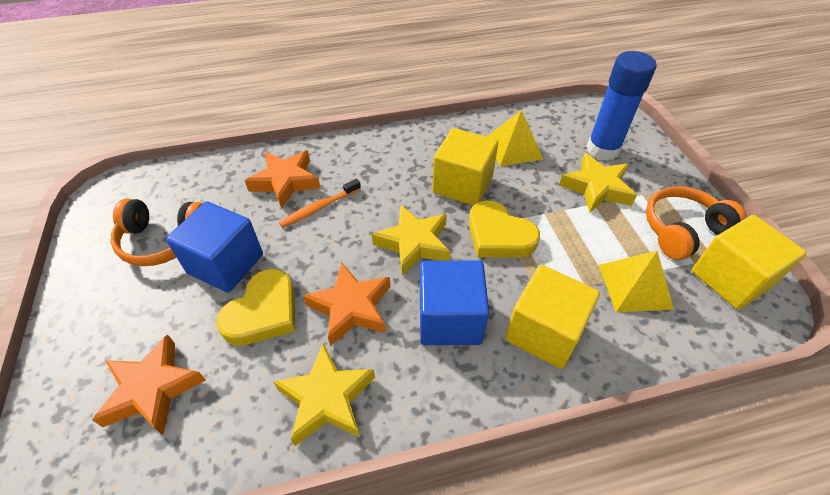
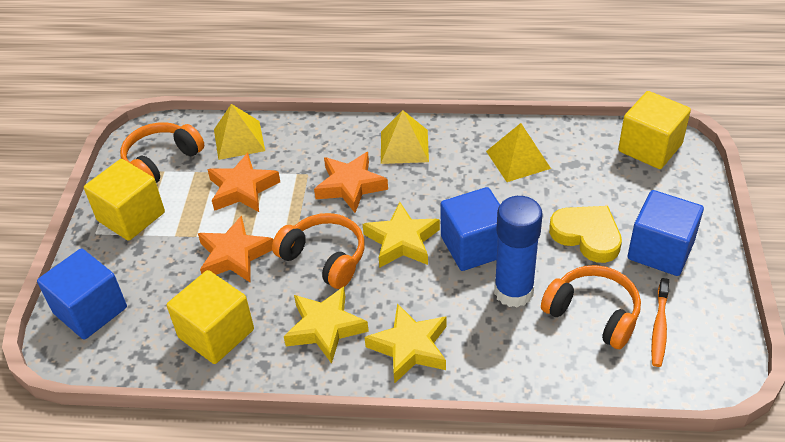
blue cube: 2 -> 3
orange headphones: 2 -> 3
yellow heart: 2 -> 1
yellow pyramid: 2 -> 3

